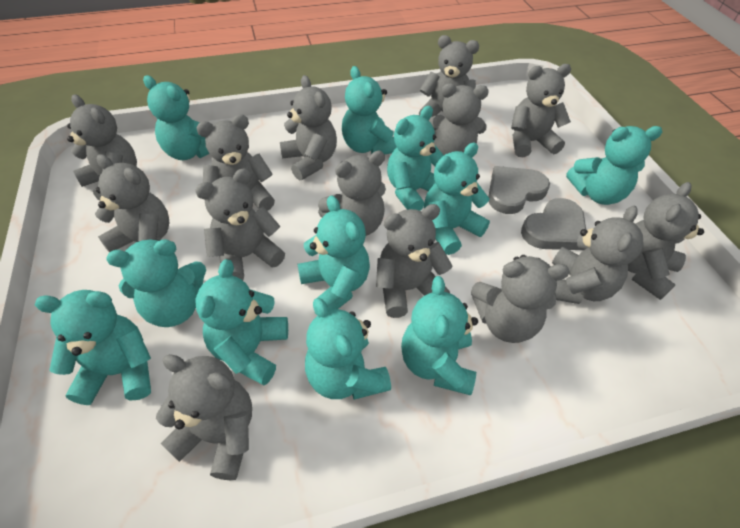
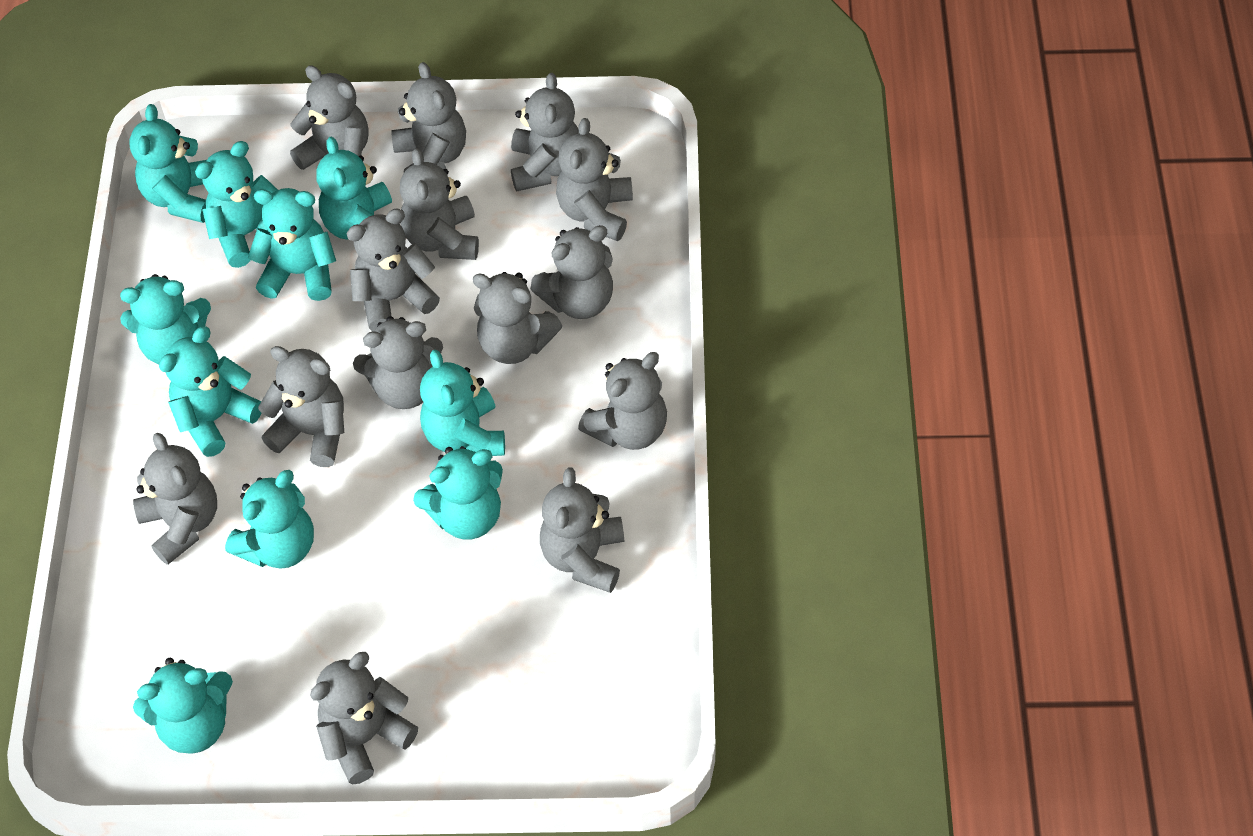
grey heart: 2 -> 0
turquoise teddy bear: 11 -> 10

